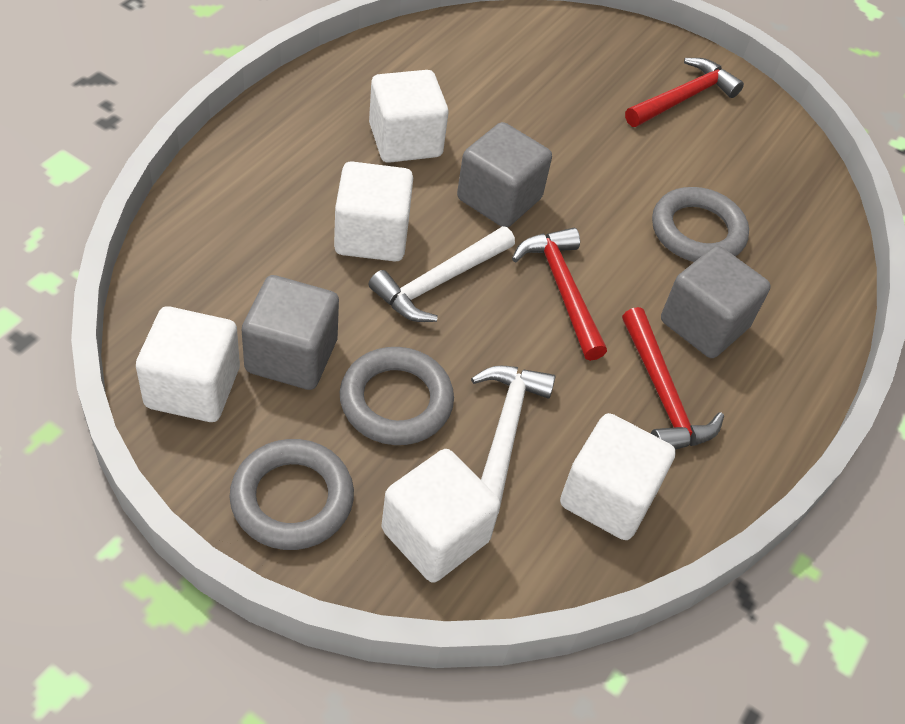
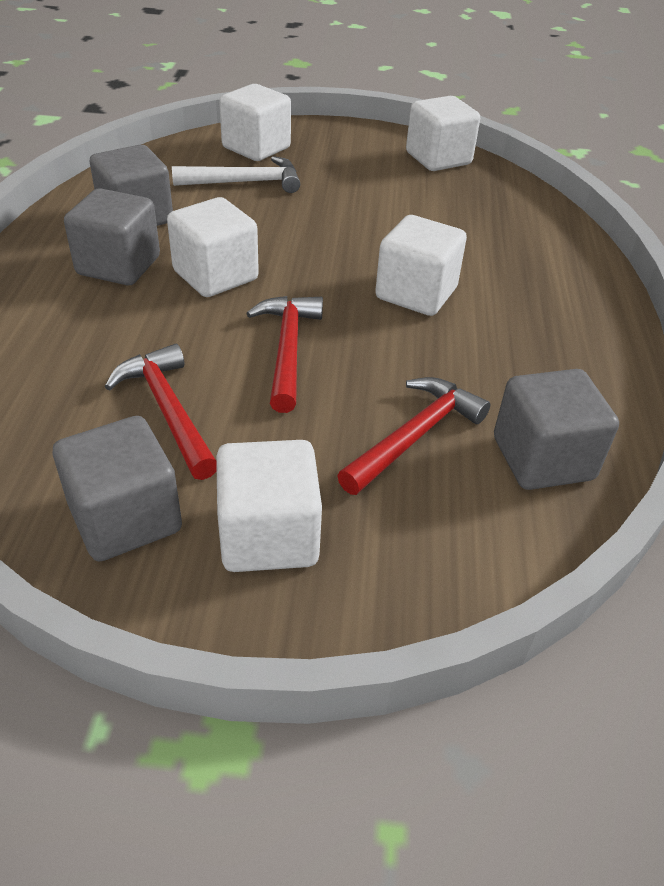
grey cube: 3 -> 4
grey ring: 3 -> 0
white hammer: 2 -> 1

